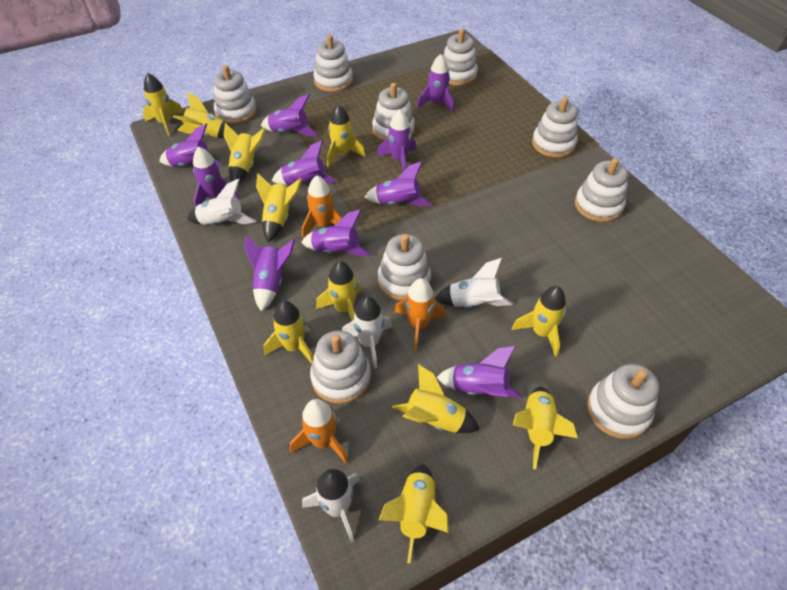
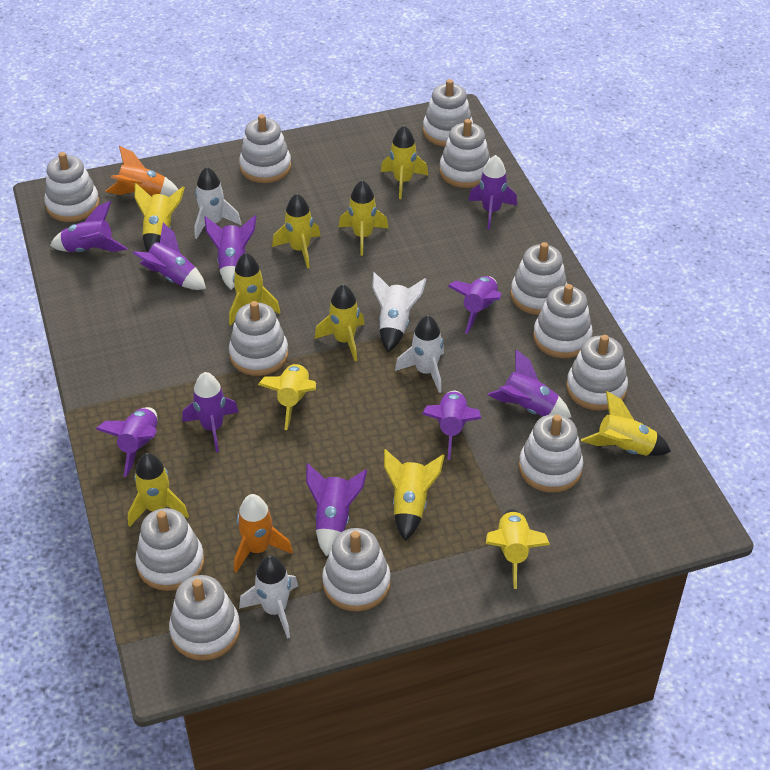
orange rocket: 3 -> 2
white stacking toy: 9 -> 12

